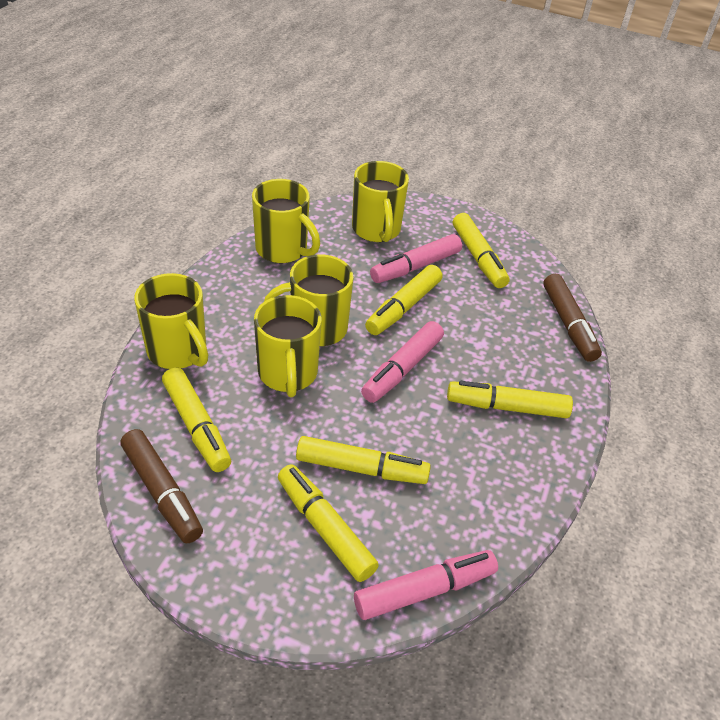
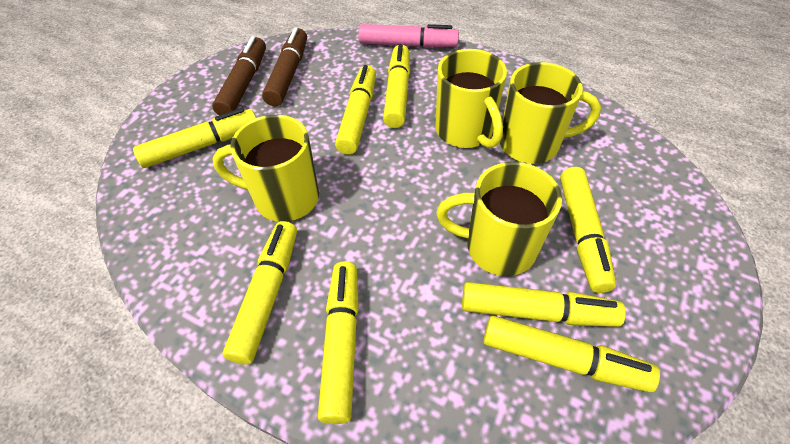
pink marker: 3 -> 1
yellow marker: 6 -> 8
yellow mug: 5 -> 4

